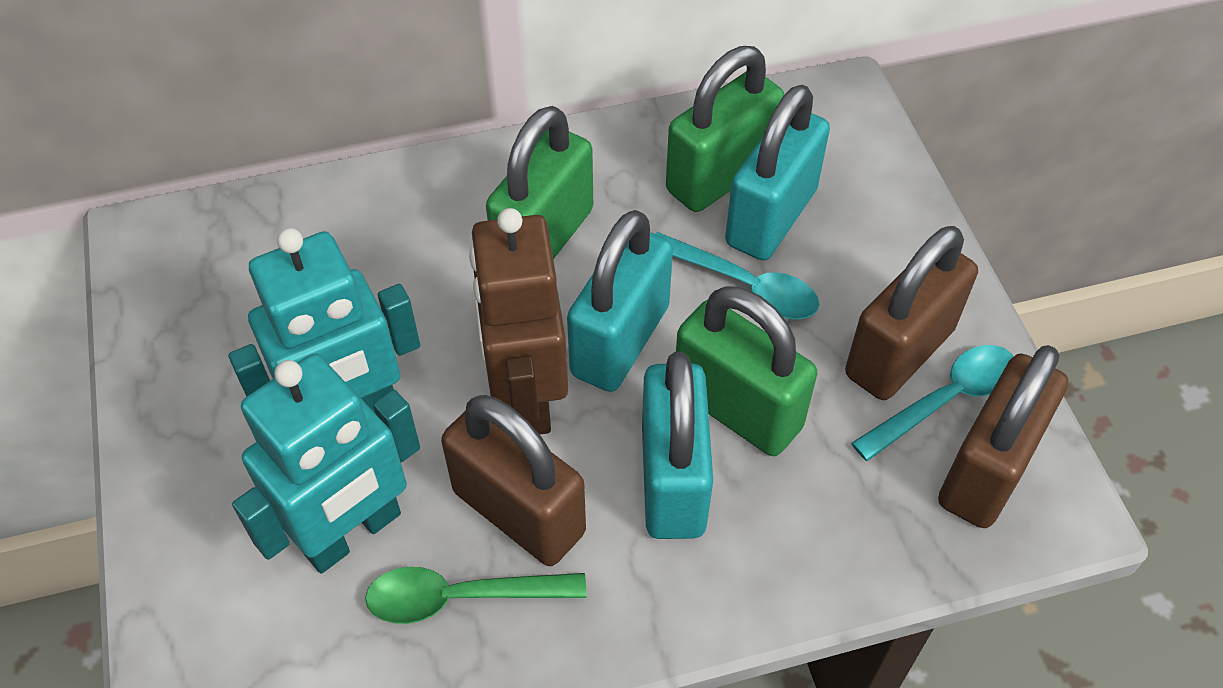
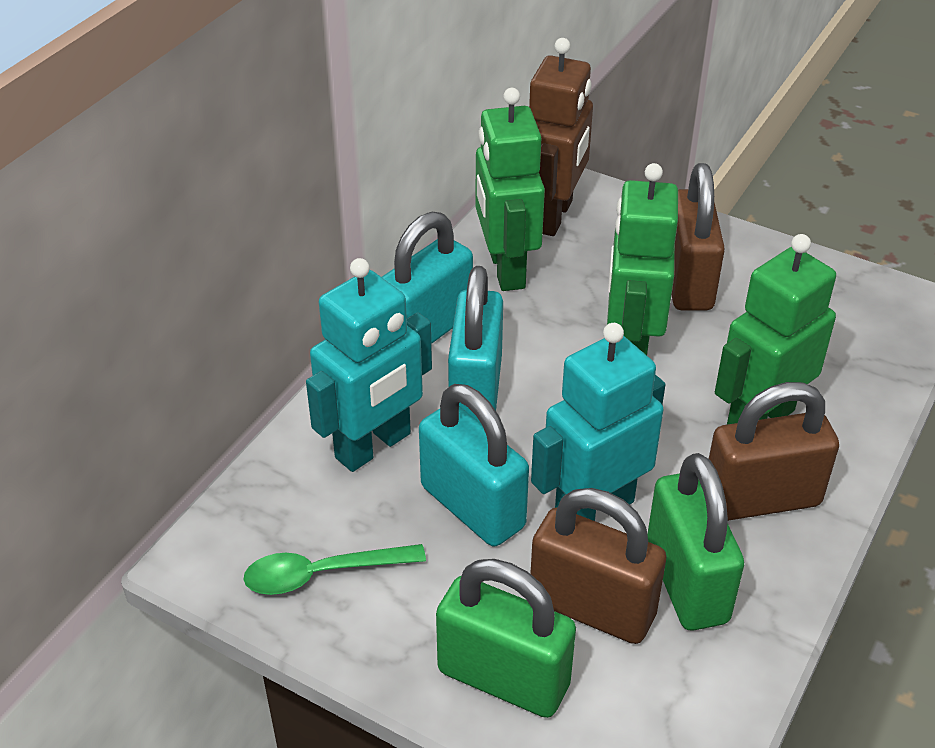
green padlock: 3 -> 2
green robot: 0 -> 3
turquoise spoon: 2 -> 0

